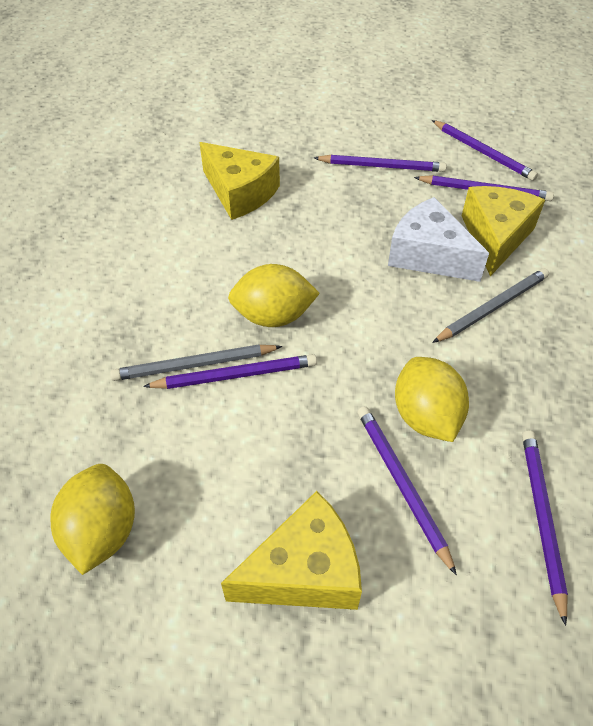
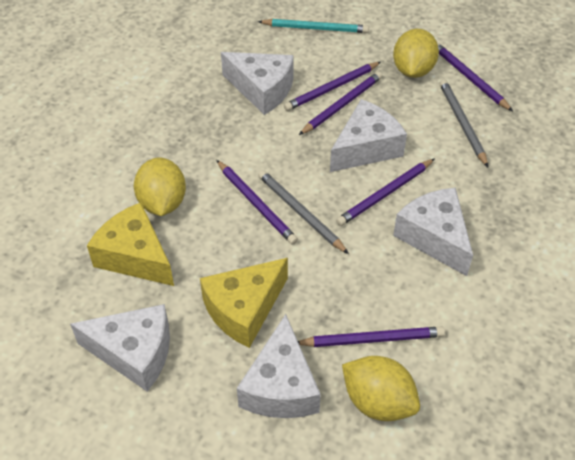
turquoise pencil: 0 -> 1
white cheese: 1 -> 5
yellow cheese: 3 -> 2

